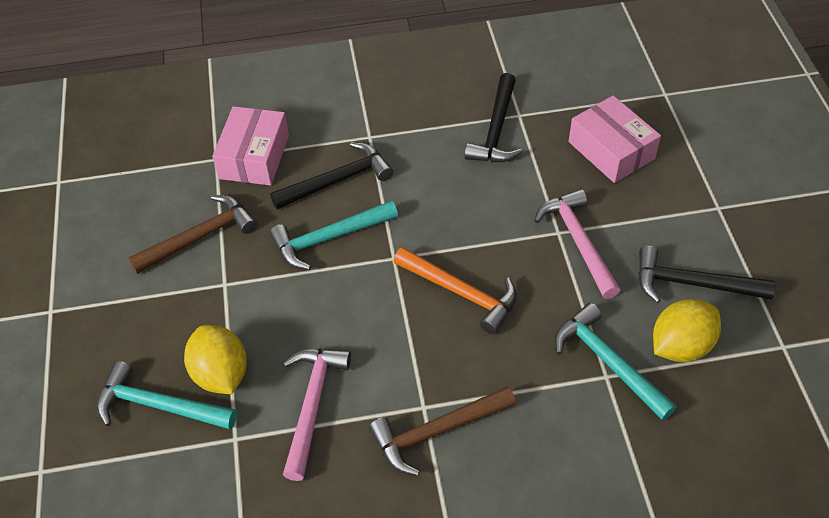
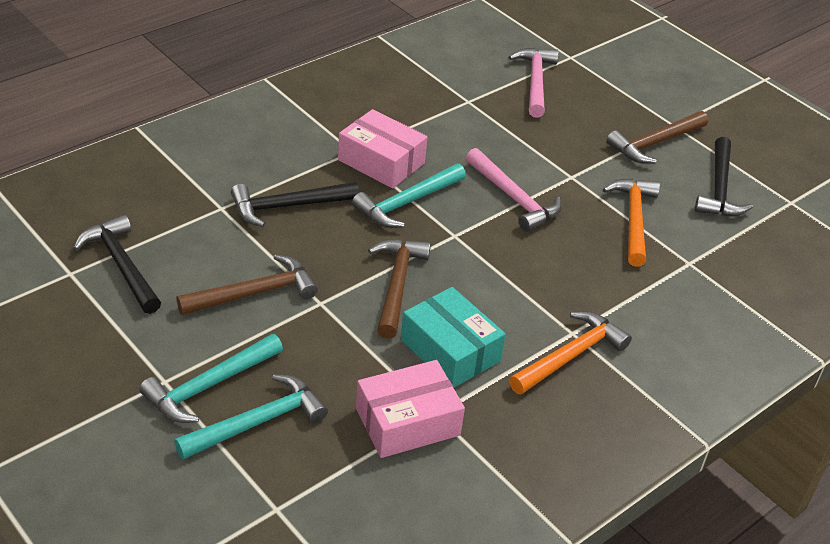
brown hammer: 2 -> 3
orange hammer: 1 -> 2
turquoise box: 0 -> 1
yellow lemon: 2 -> 0

